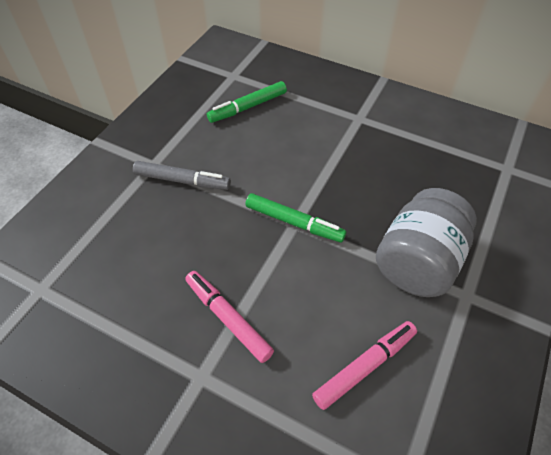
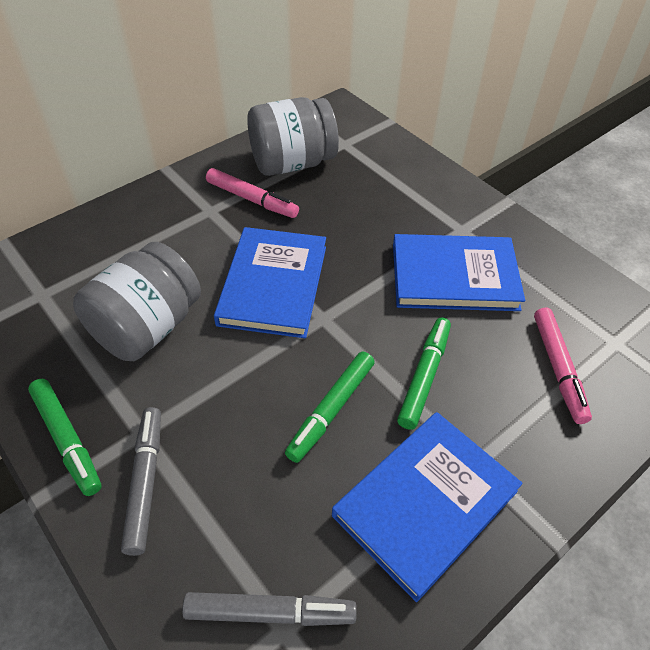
blue book: 0 -> 3
green marker: 2 -> 3
grey jar: 1 -> 2
grey marker: 1 -> 2

